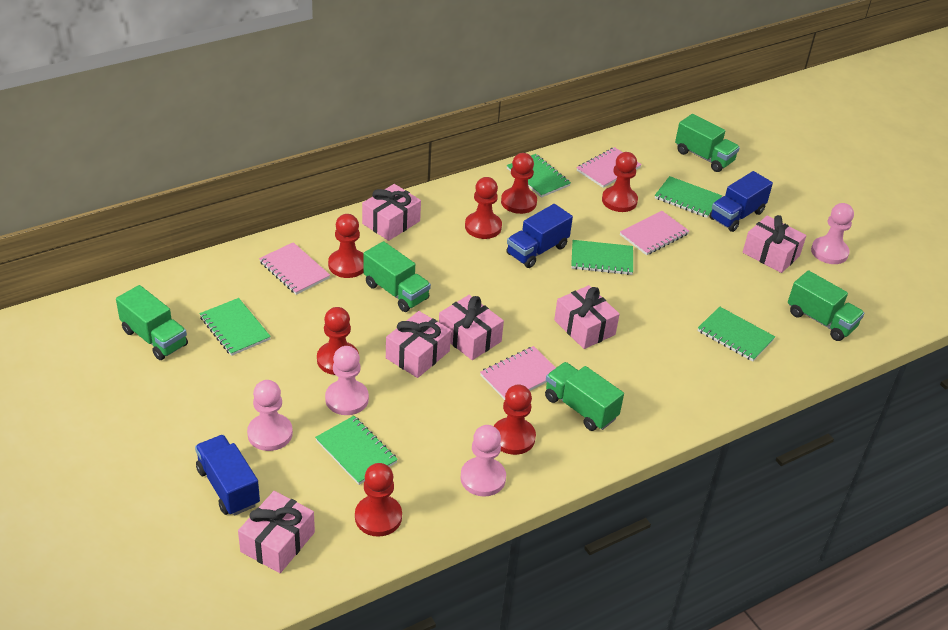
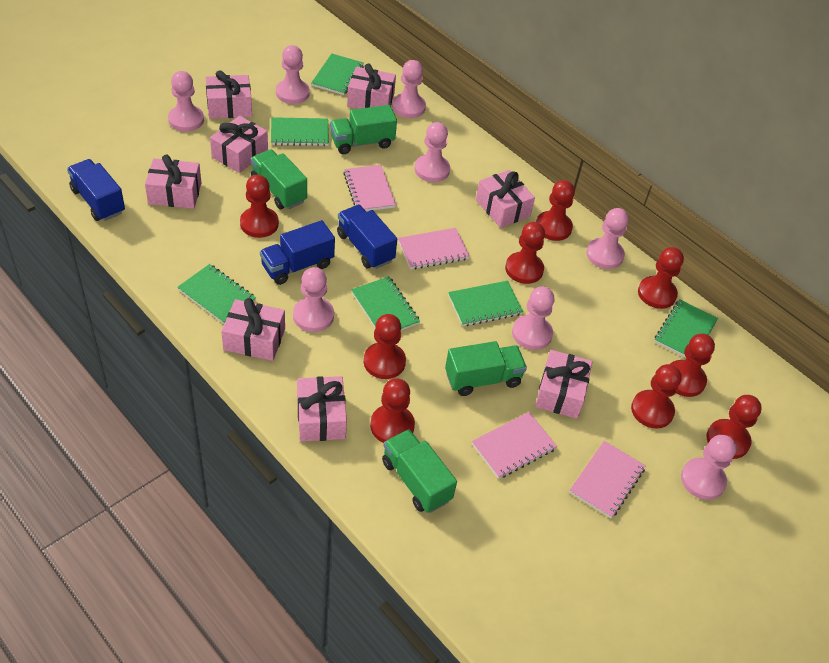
green truck: 5 -> 4
pink gift: 6 -> 8
pink pawn: 4 -> 8
red pawn: 7 -> 9

